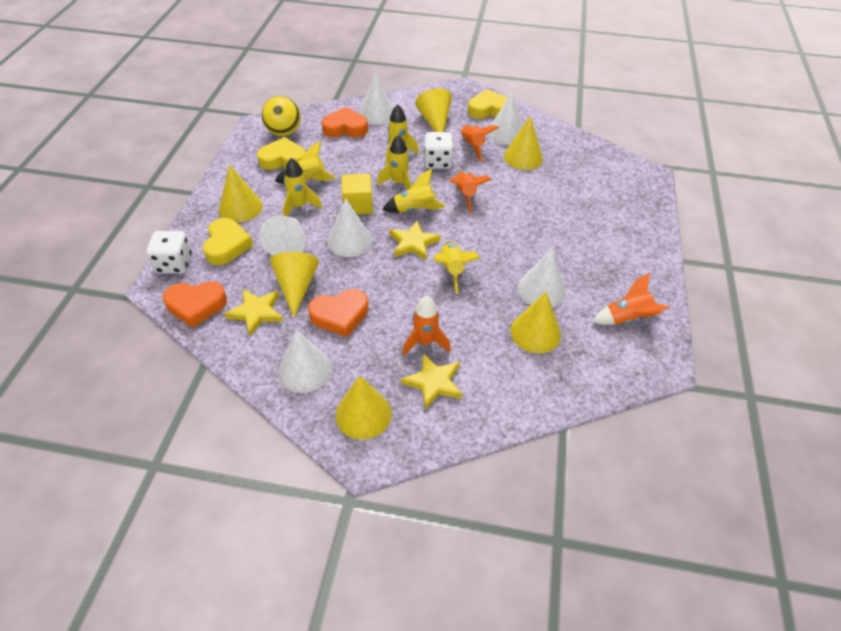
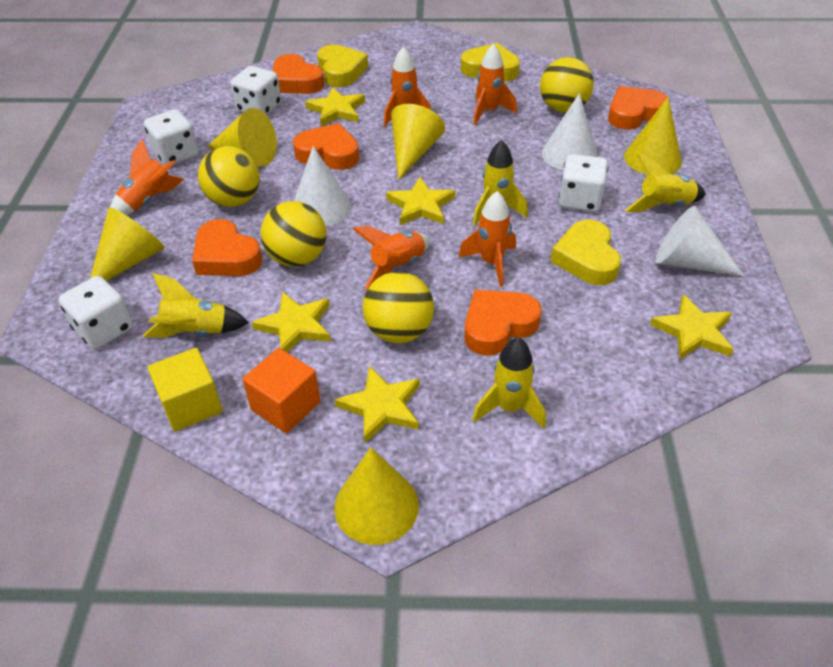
orange cube: 0 -> 1
orange heart: 3 -> 5
orange rocket: 4 -> 5
white cone: 6 -> 3
white dice: 2 -> 4
yellow ball: 1 -> 4
yellow cone: 6 -> 5
yellow rocket: 6 -> 4
yellow star: 3 -> 5

